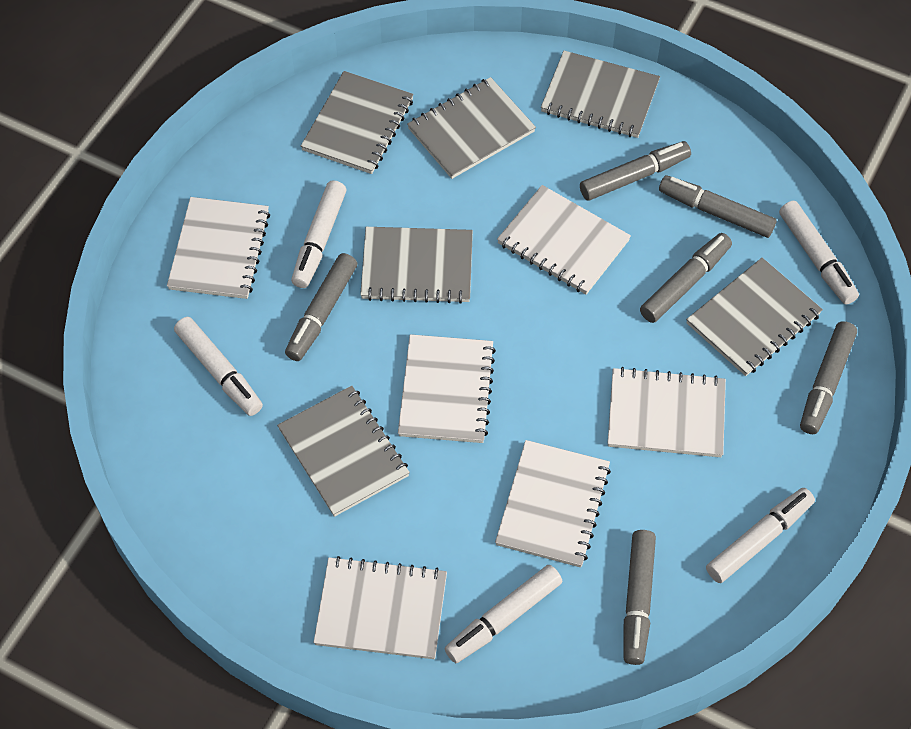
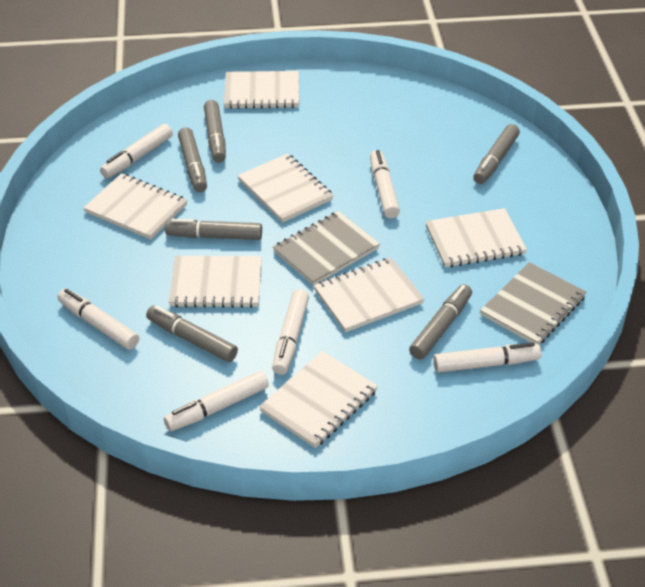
grey notebook: 6 -> 2
white marker: 5 -> 6
white notebook: 6 -> 7

